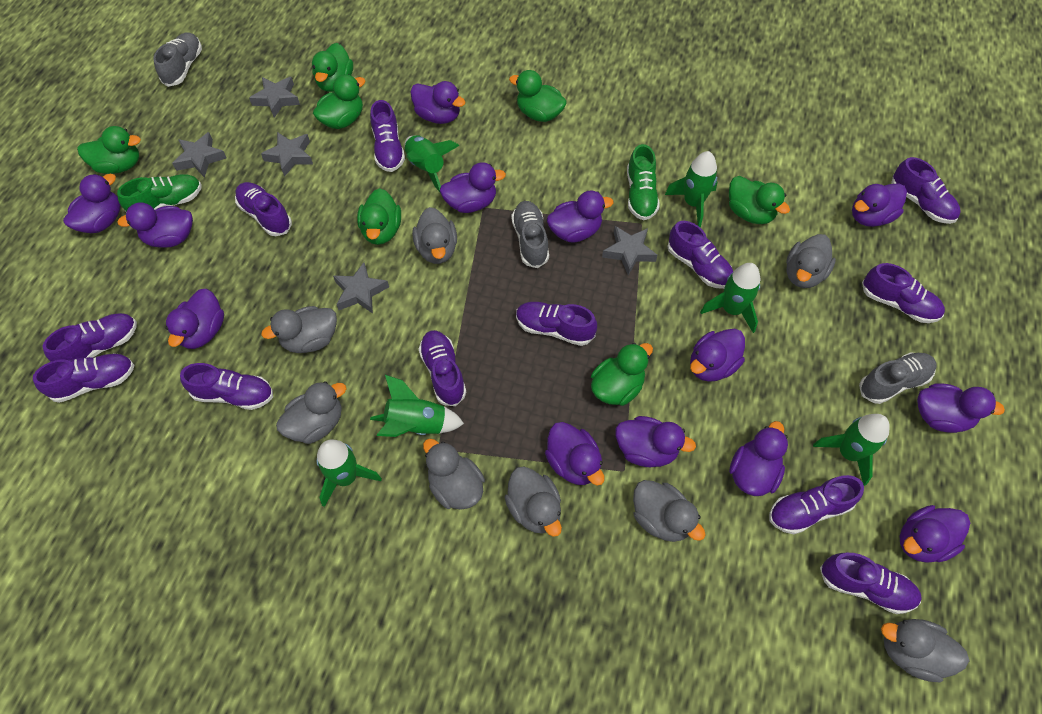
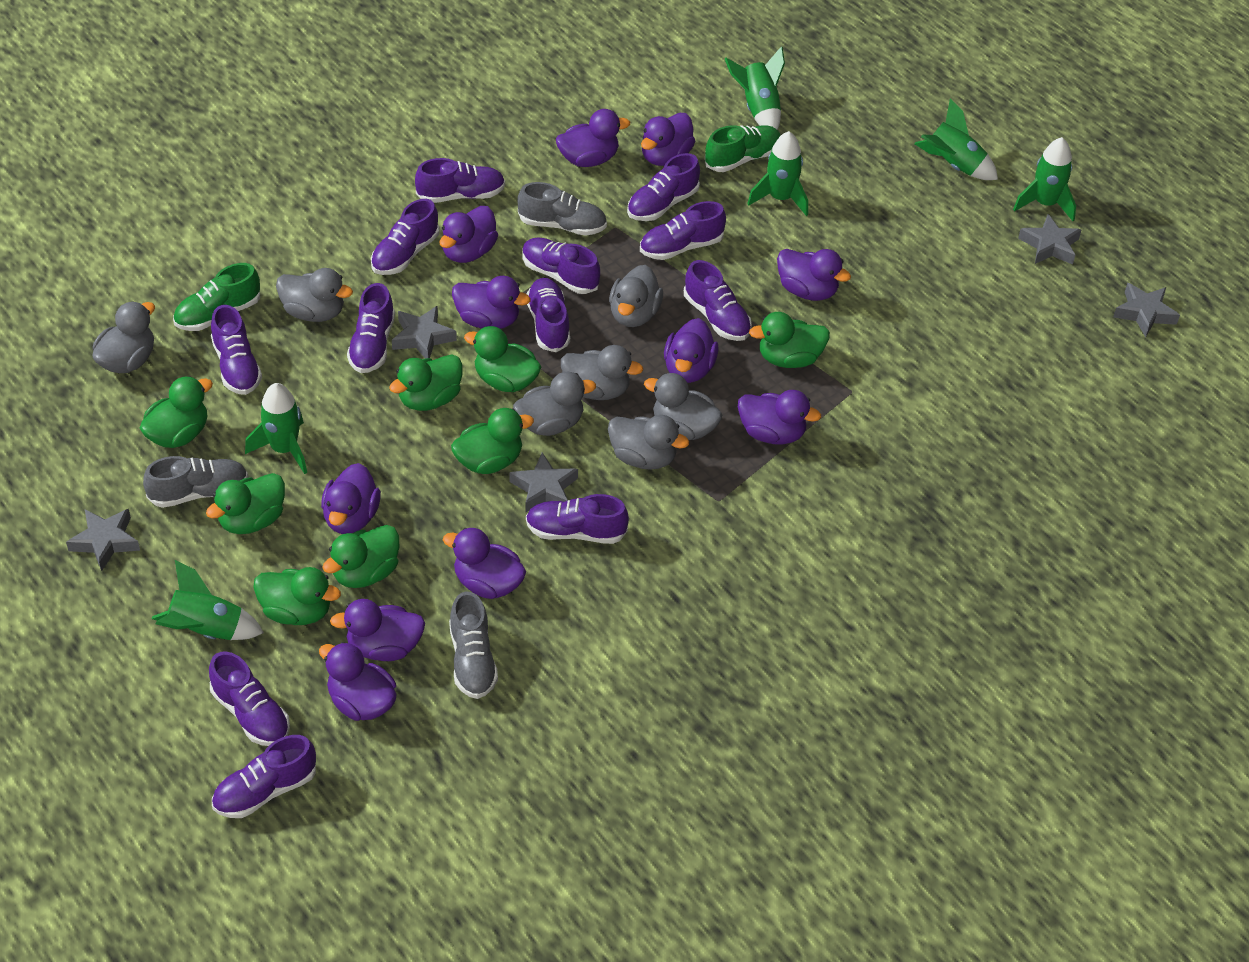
green duck: 7 -> 8
grey duck: 8 -> 7
purple duck: 13 -> 11

